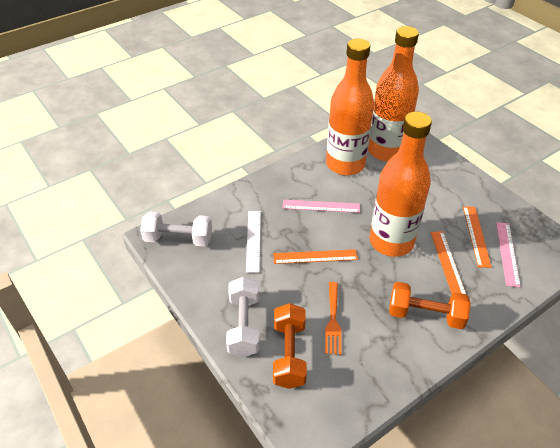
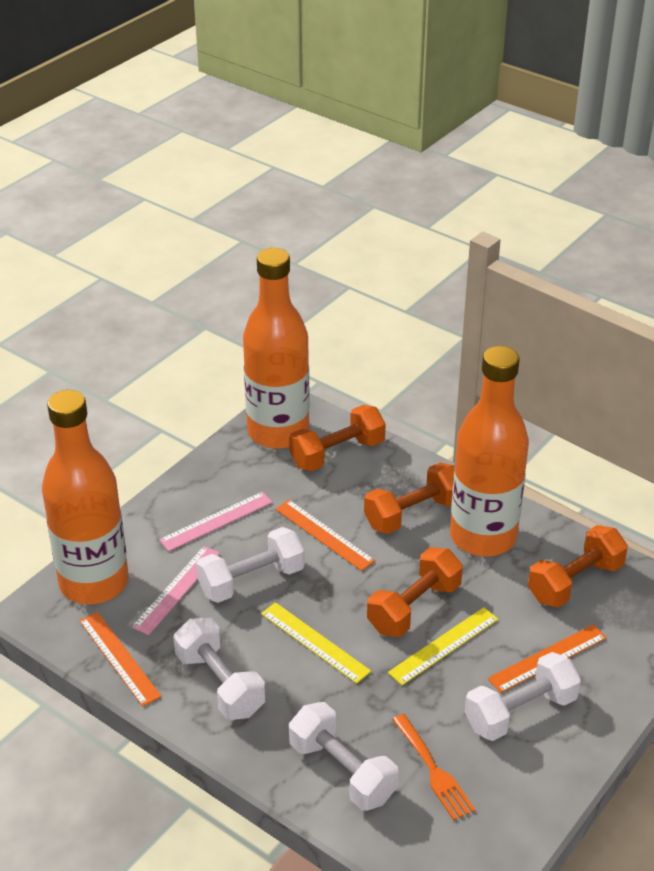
orange dumbbell: 2 -> 4
white dumbbell: 2 -> 4
white ruler: 1 -> 0
yellow ruler: 0 -> 2

